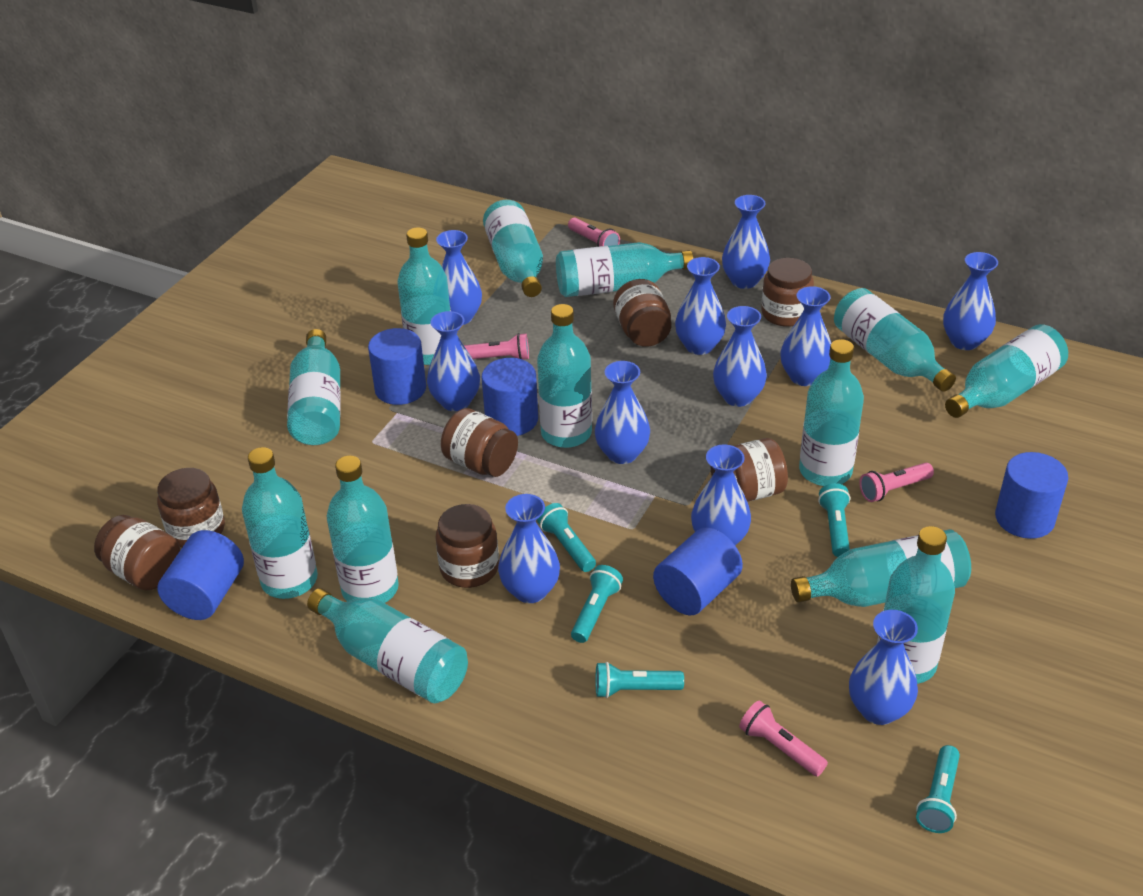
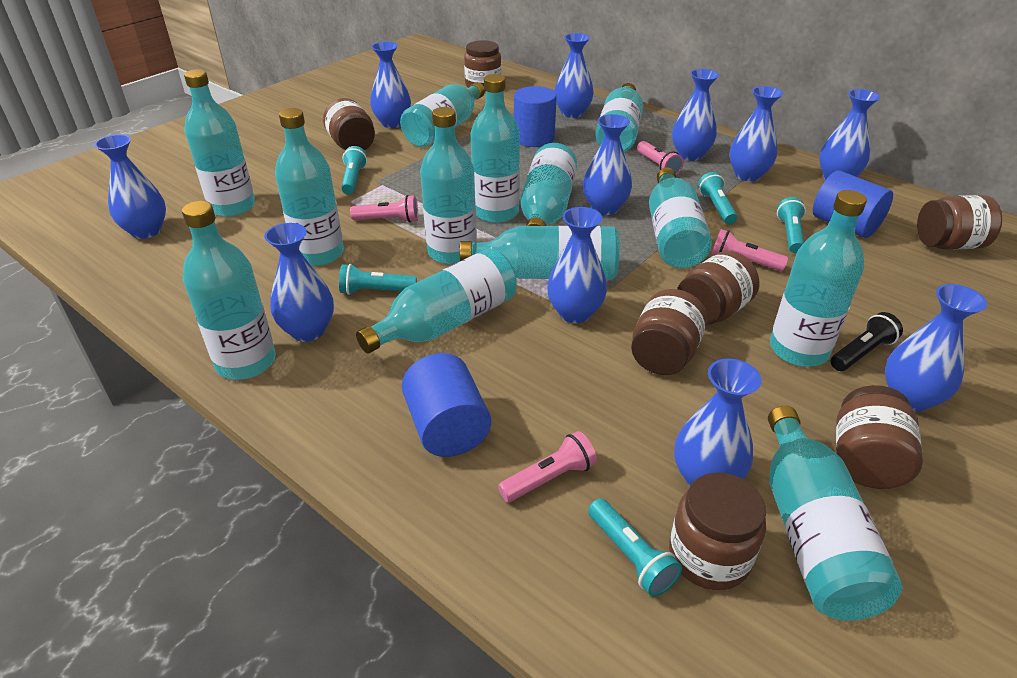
black flashlight: 0 -> 1
blue cylinder: 5 -> 3

